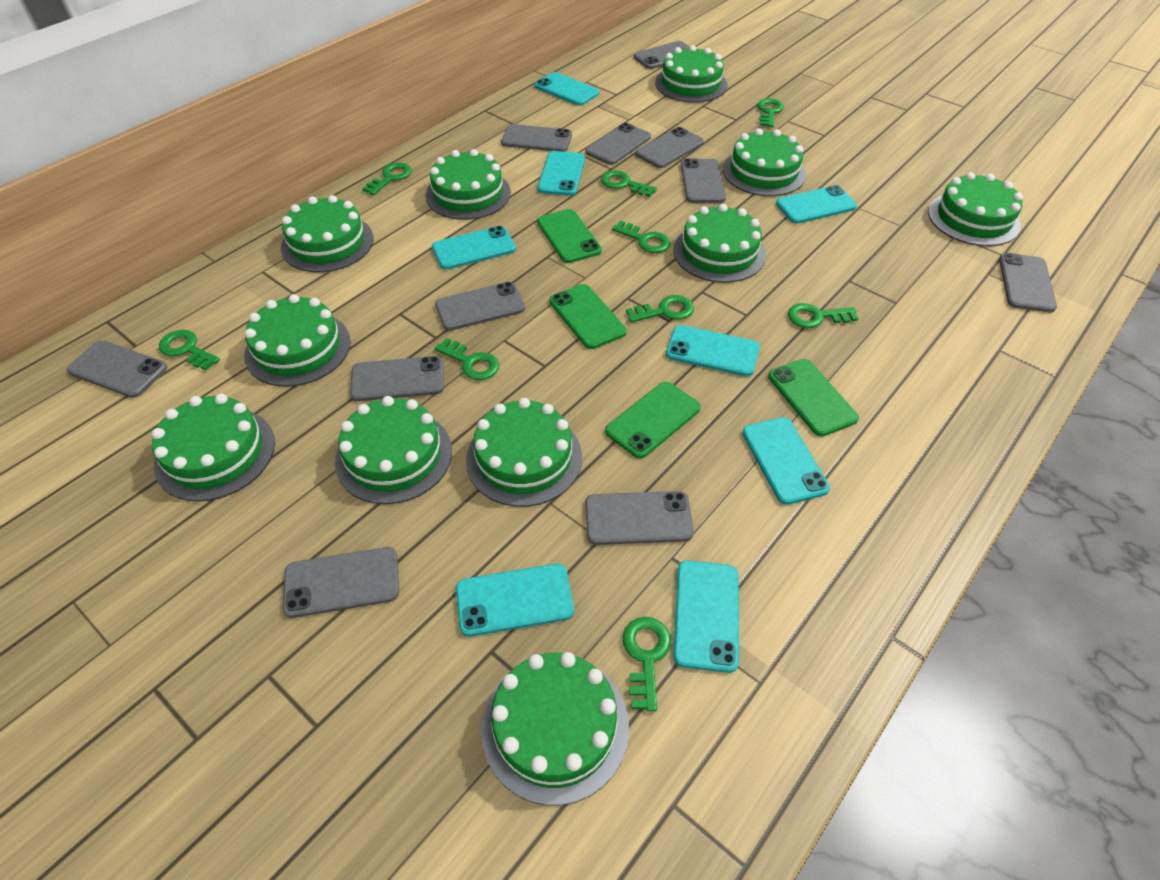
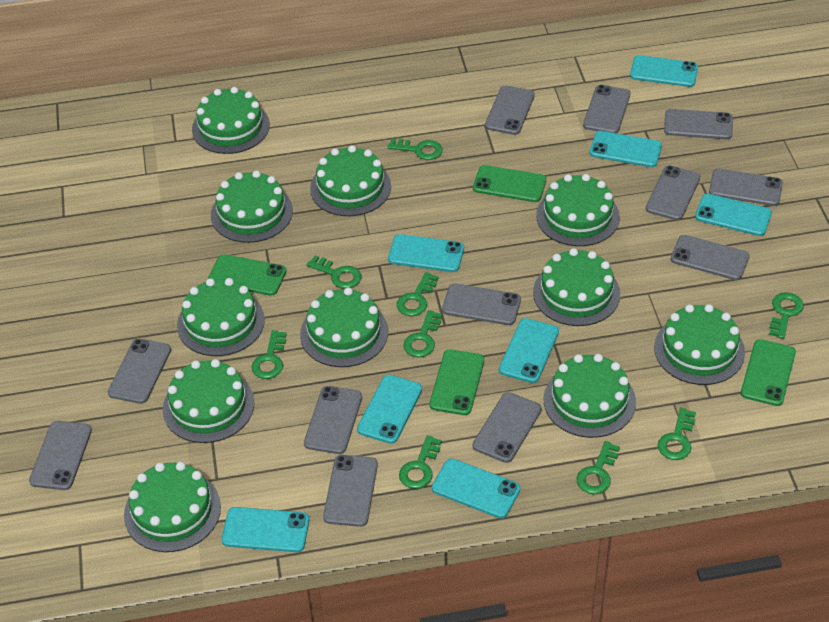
grey phone: 11 -> 12

